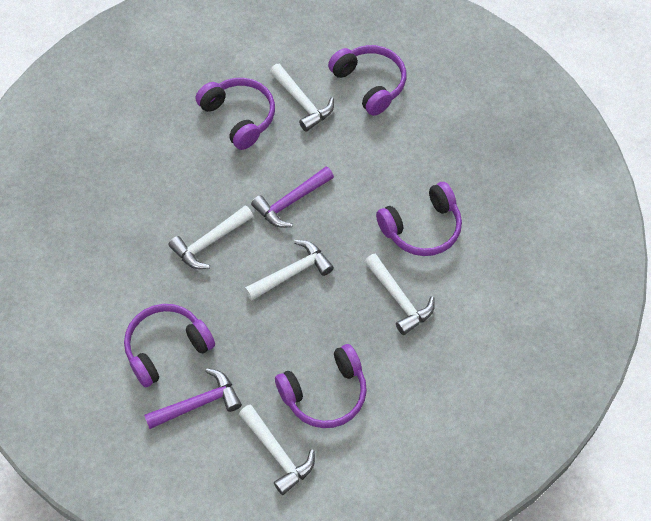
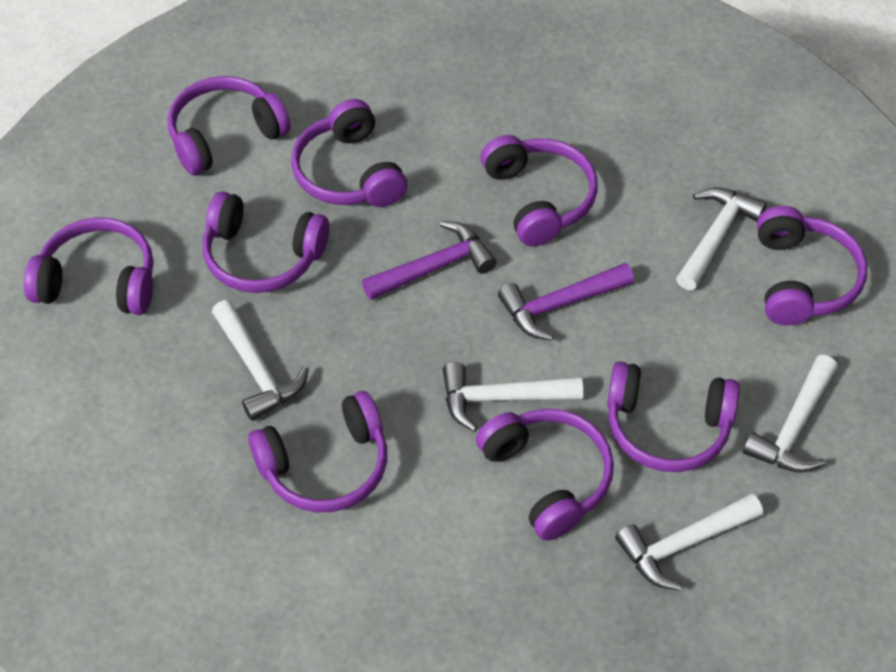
purple headphones: 5 -> 9

